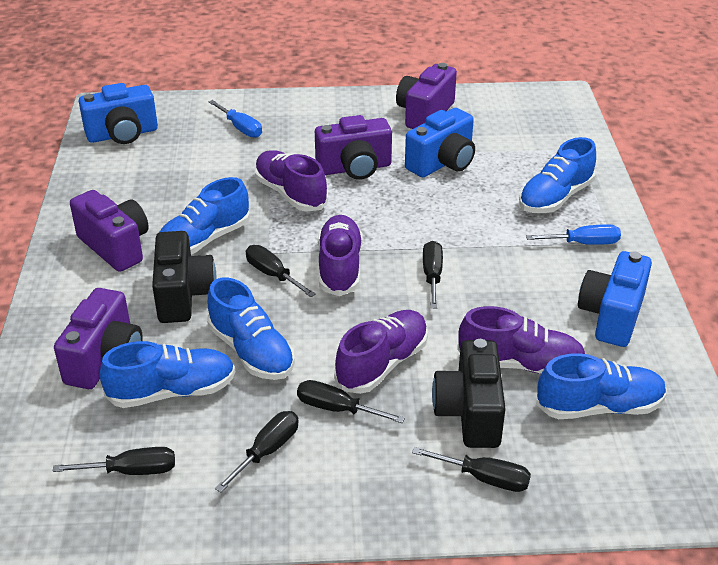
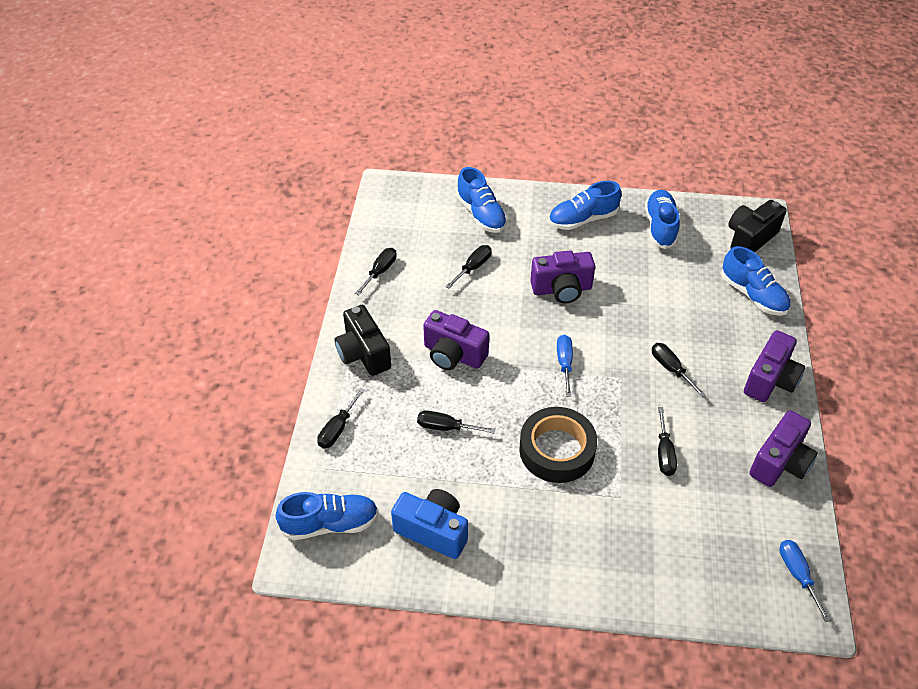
black tape: 0 -> 1
blue camera: 3 -> 1
purple shoe: 4 -> 0

